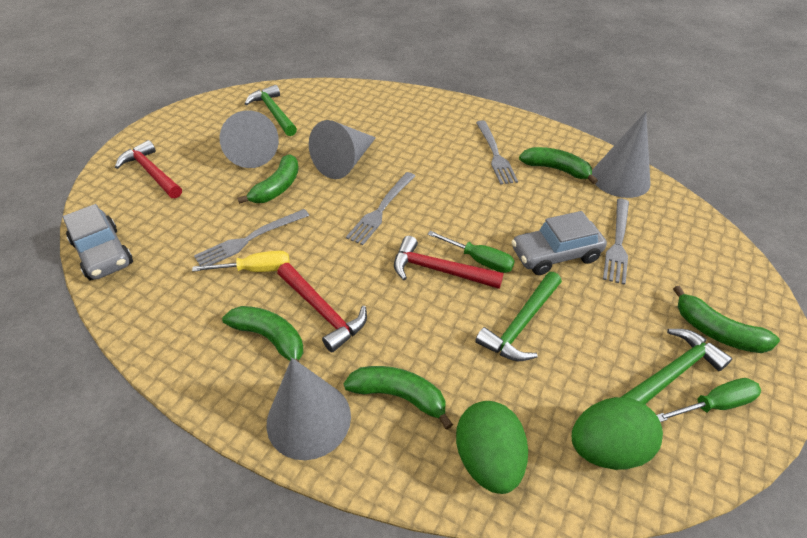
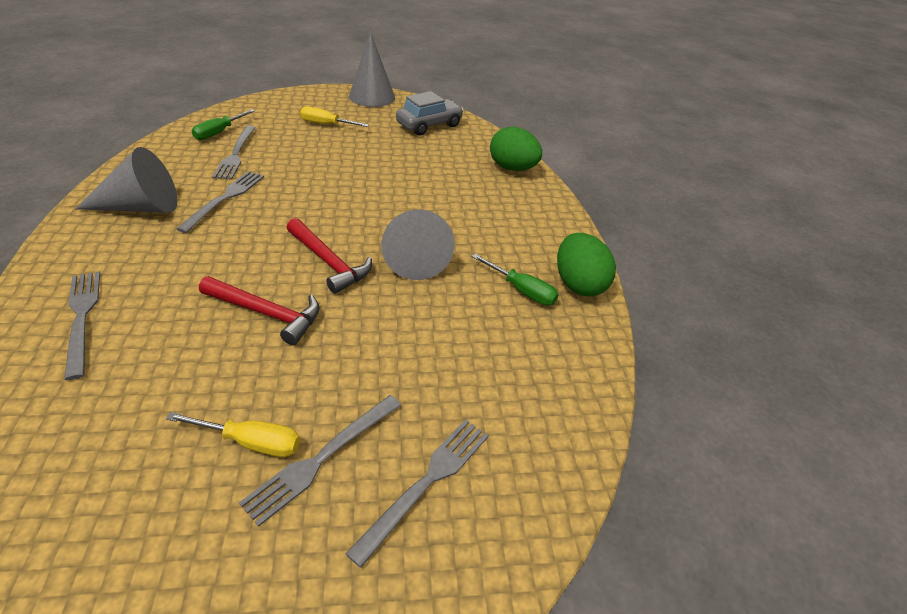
green banana: 5 -> 0
green hammer: 3 -> 0
grey car: 2 -> 1
grey cone: 4 -> 3
grey fork: 4 -> 5
red hammer: 3 -> 2
yellow screwdriver: 1 -> 2

